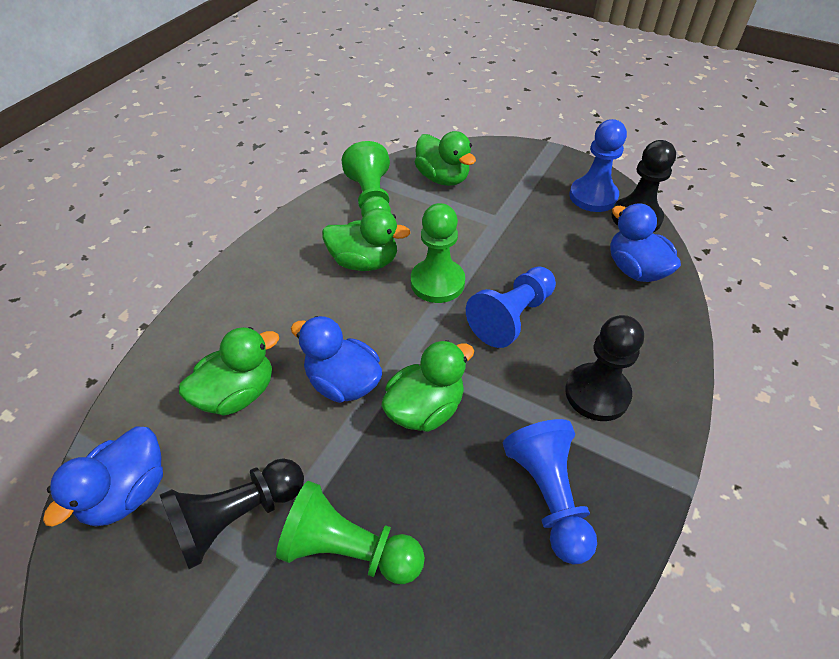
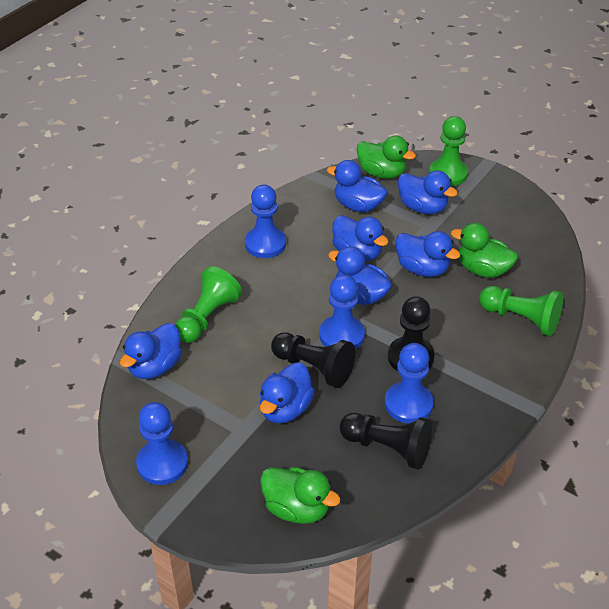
blue duck: 3 -> 7
blue pawn: 3 -> 4
green duck: 4 -> 3

